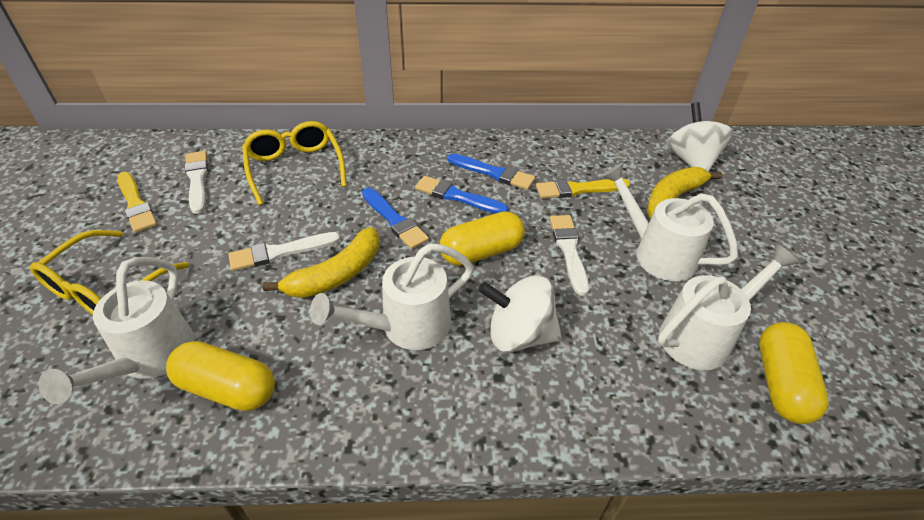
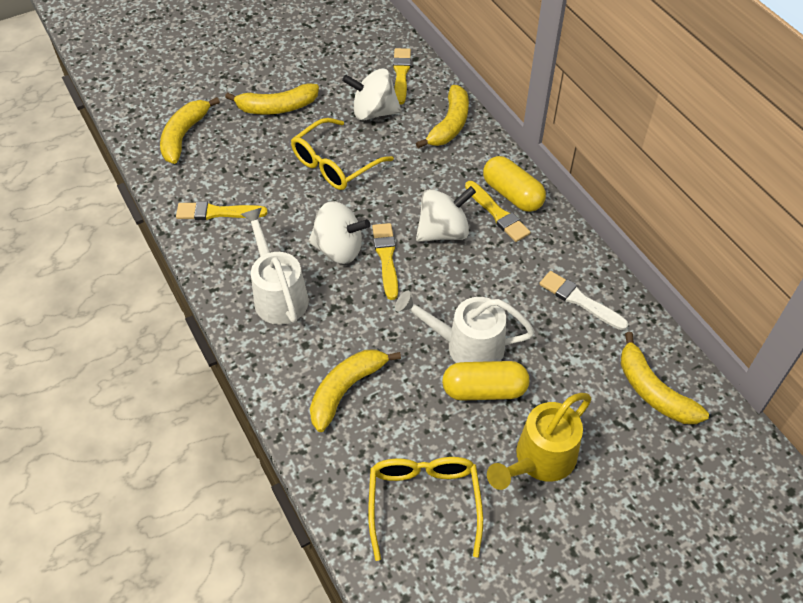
blue brush: 3 -> 0
white brush: 3 -> 1
white spinning top: 2 -> 3
white watering can: 4 -> 2
yellow banana: 2 -> 5
yellow brush: 2 -> 4
yellow capsule: 3 -> 2
yellow watering can: 0 -> 1

